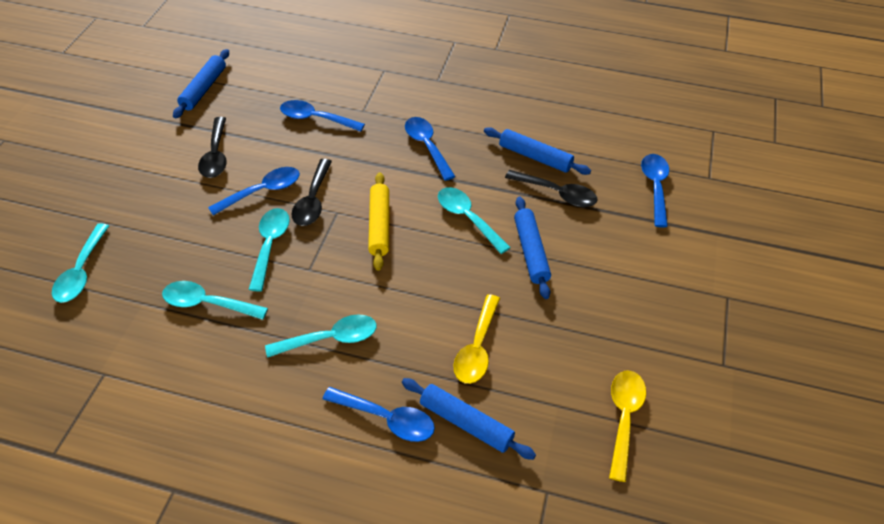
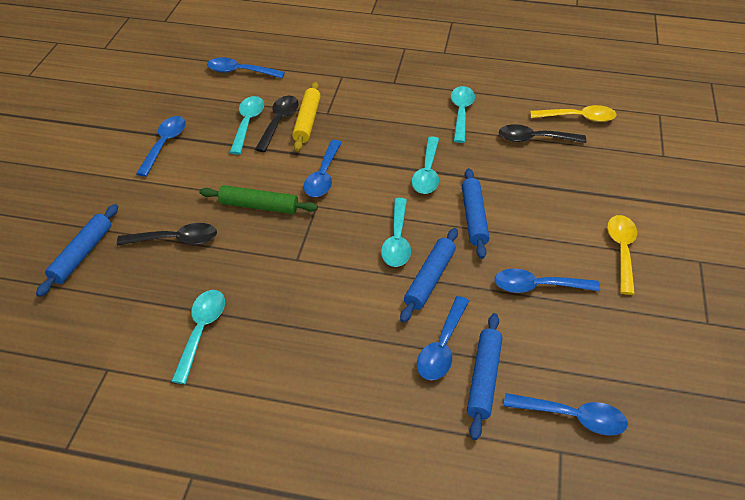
blue spoon: 5 -> 6
green rolling pin: 0 -> 1

